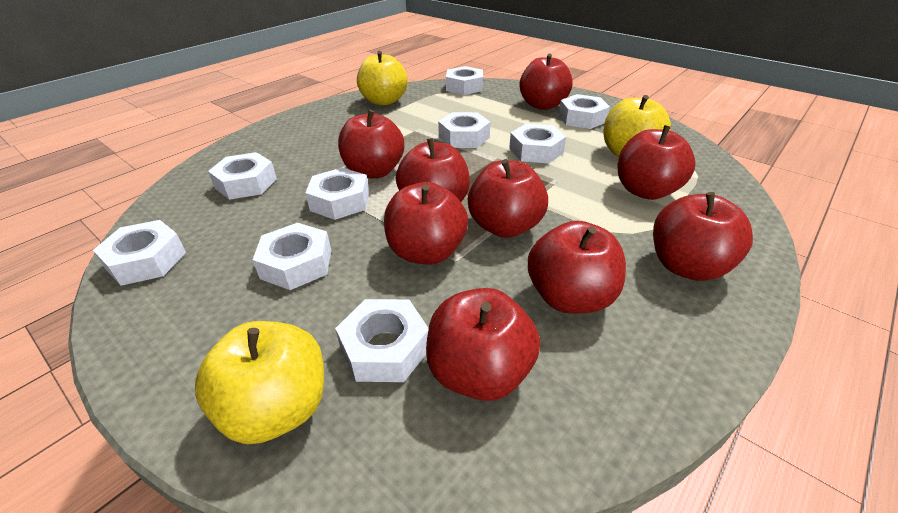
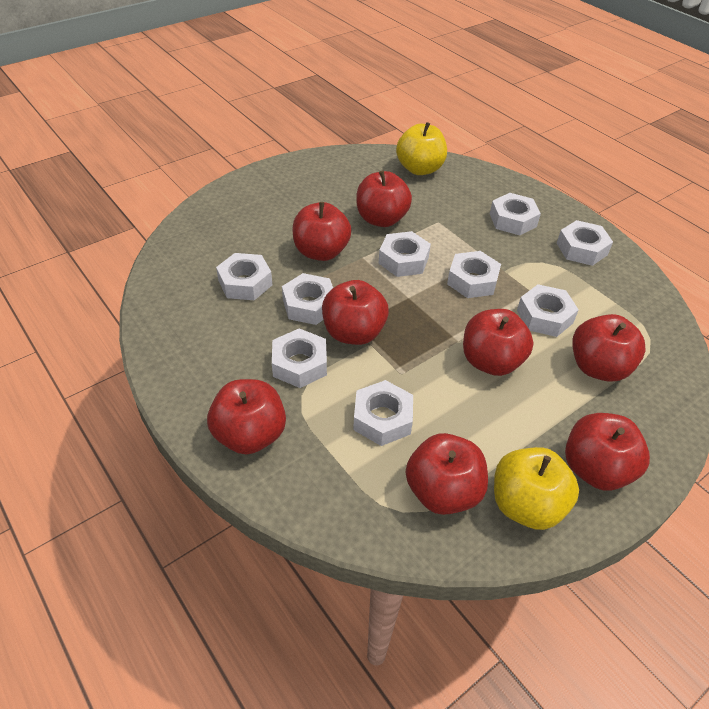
red apple: 9 -> 8
yellow apple: 3 -> 2

